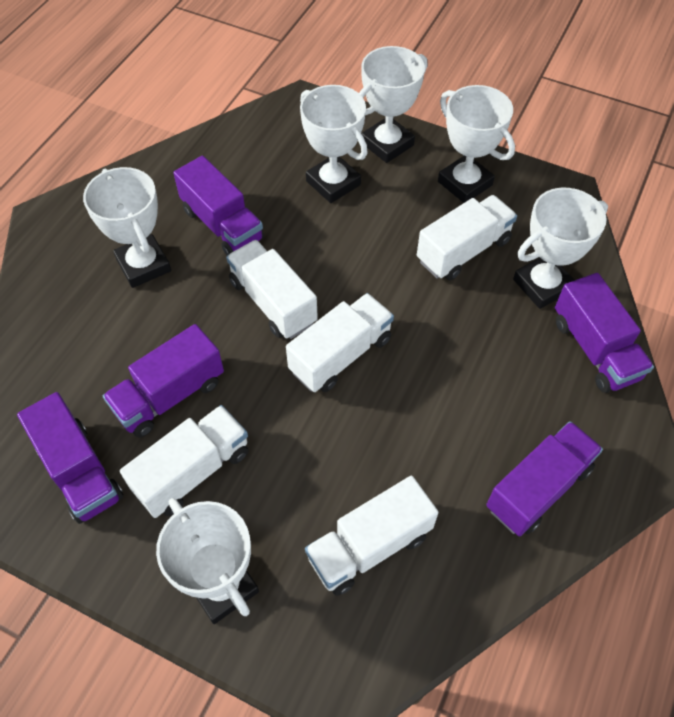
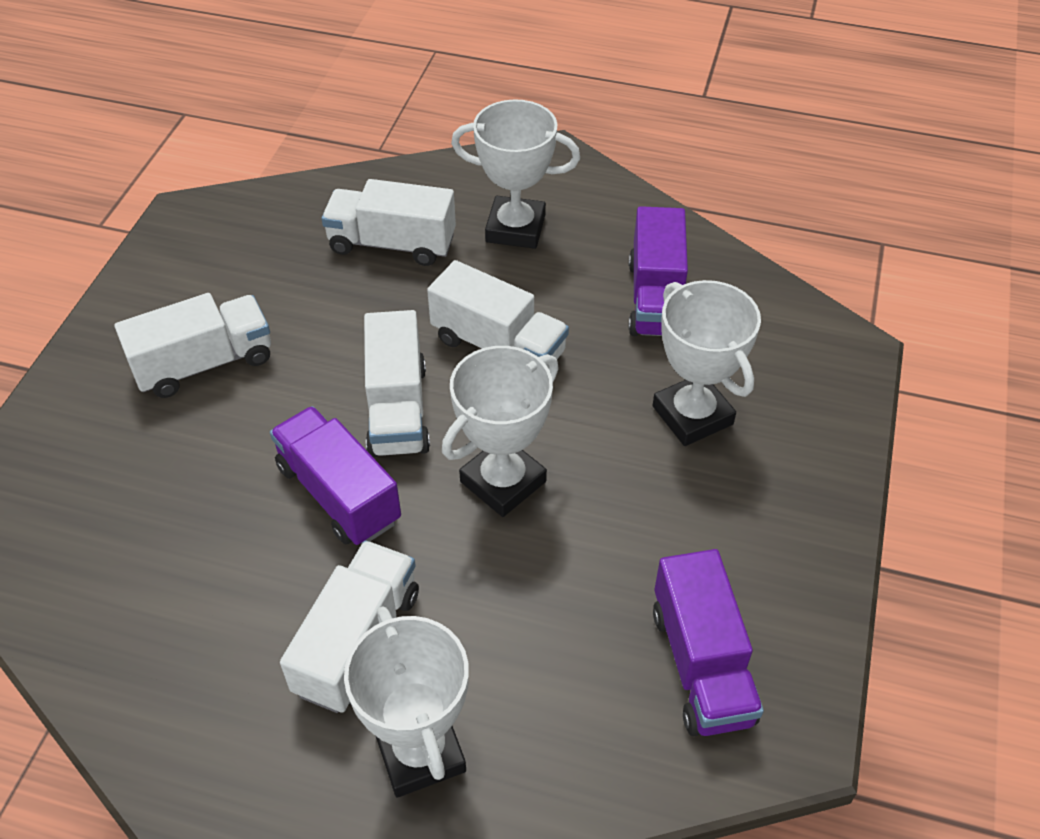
purple truck: 5 -> 3
white trophy: 6 -> 4

